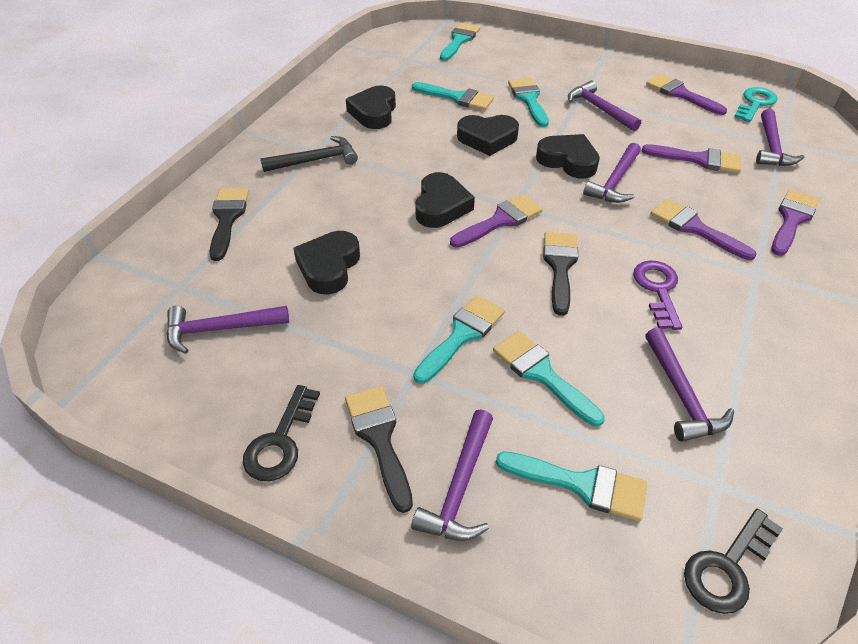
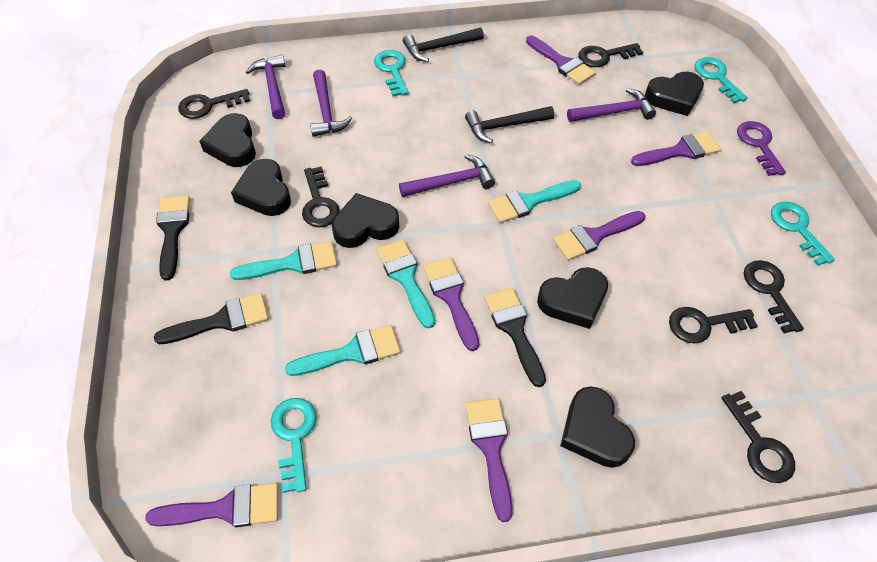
black hammer: 1 -> 2
black heart: 5 -> 6
black key: 2 -> 6
purple brush: 5 -> 6
purple hammer: 6 -> 4
turquoise brush: 6 -> 4
turquoise key: 1 -> 4

